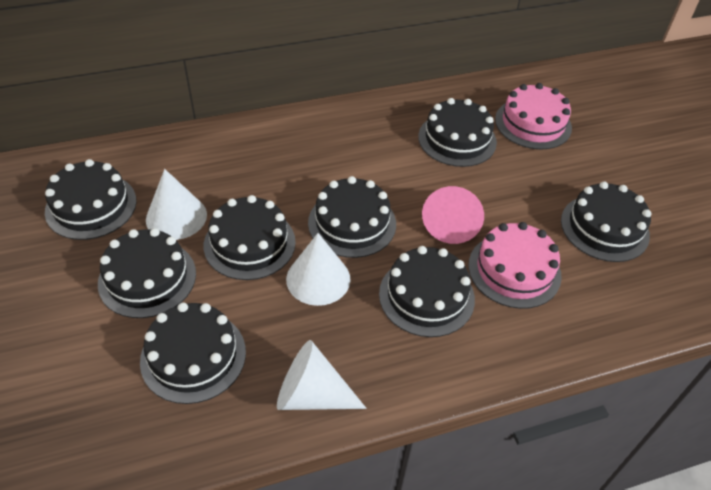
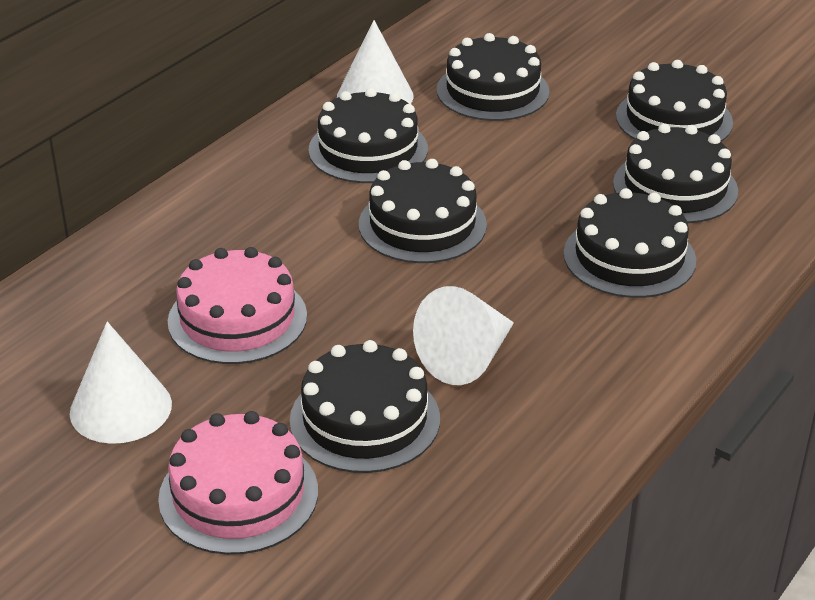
black cake: 8 -> 7
pink cone: 1 -> 0

